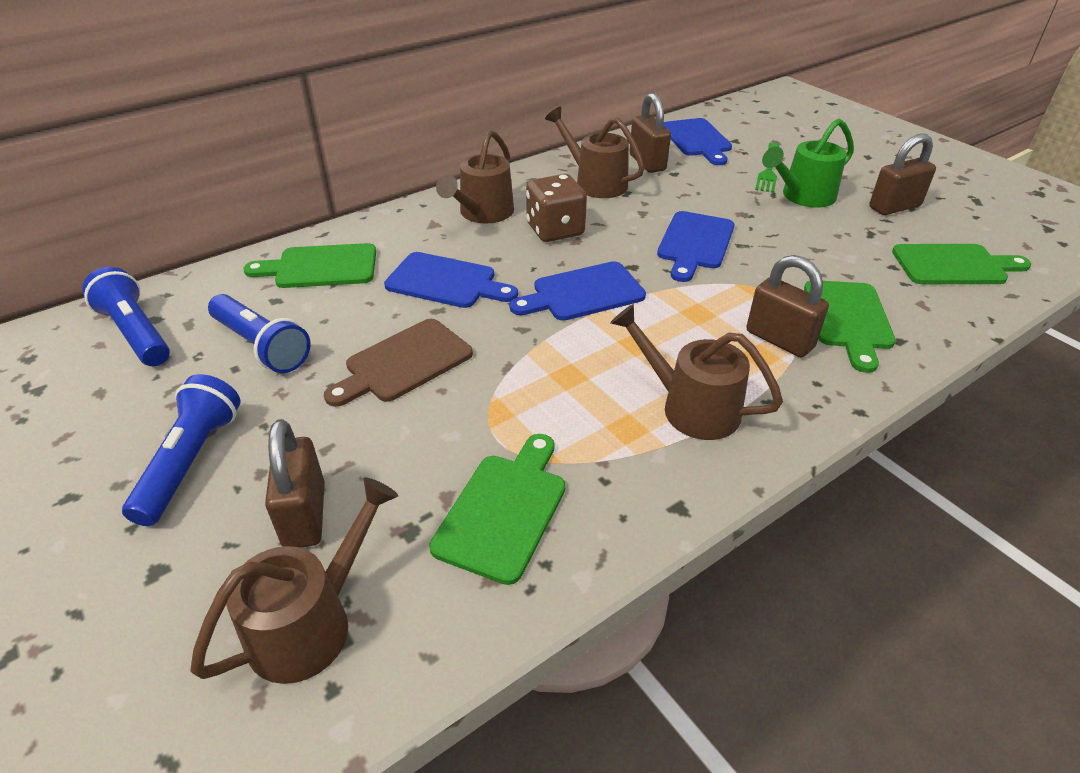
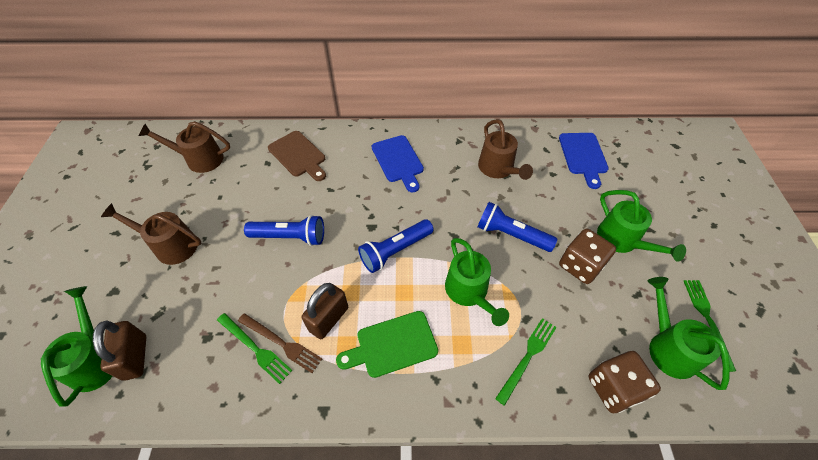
blue cutting board: 4 -> 2
brown dice: 1 -> 2
brown fork: 0 -> 1
brown padlock: 4 -> 2
brown watering can: 4 -> 3
green cutting board: 4 -> 1
green fork: 1 -> 3
green watering can: 1 -> 4

